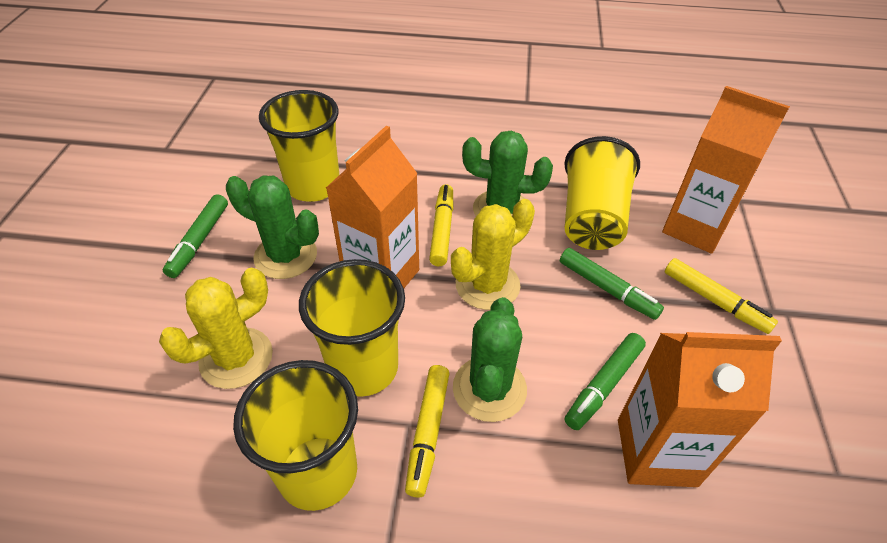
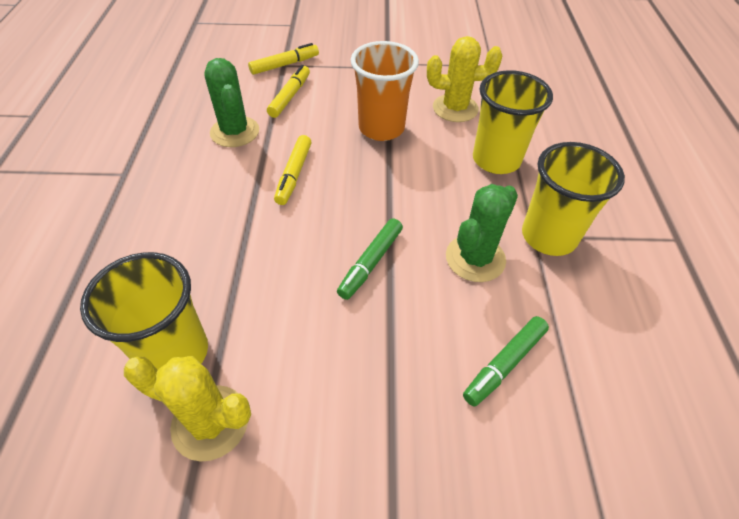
green cactus: 3 -> 2
green marker: 3 -> 2
orange carton: 3 -> 0
orange cup: 0 -> 1
yellow cup: 4 -> 3

